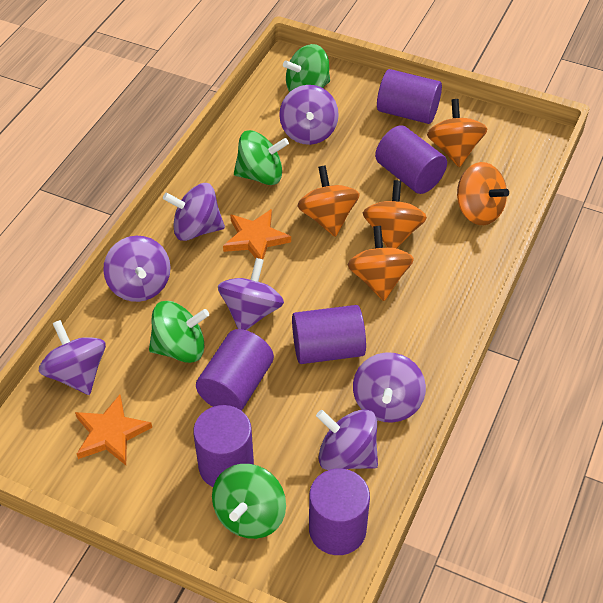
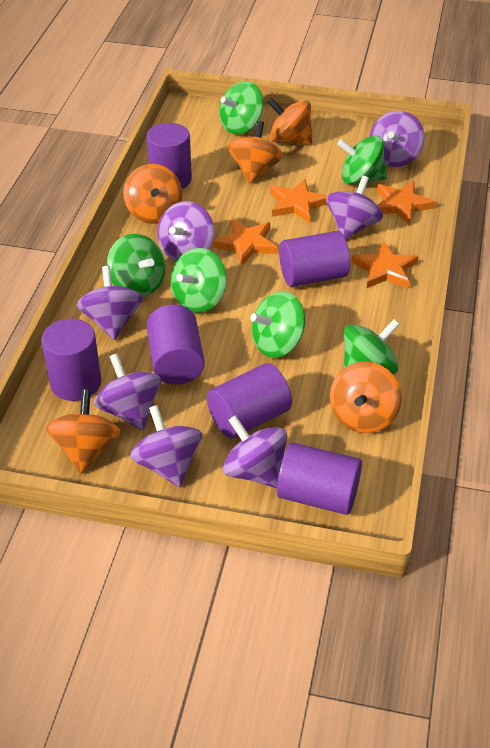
green spinning top: 4 -> 6
orange star: 2 -> 4

